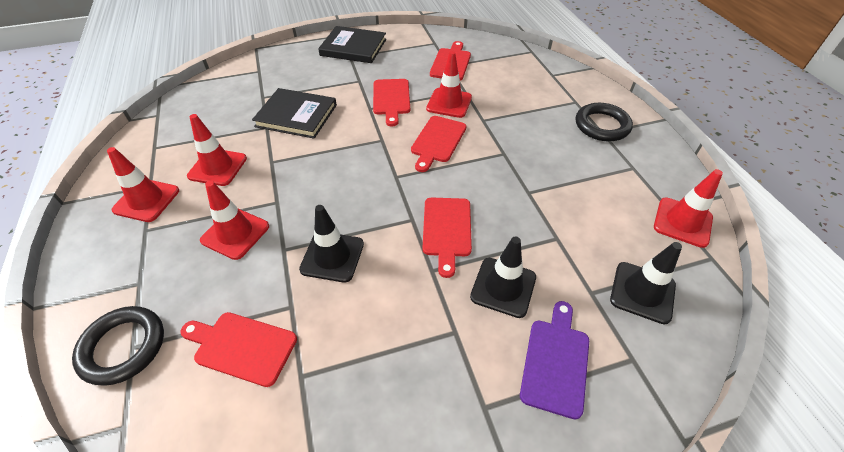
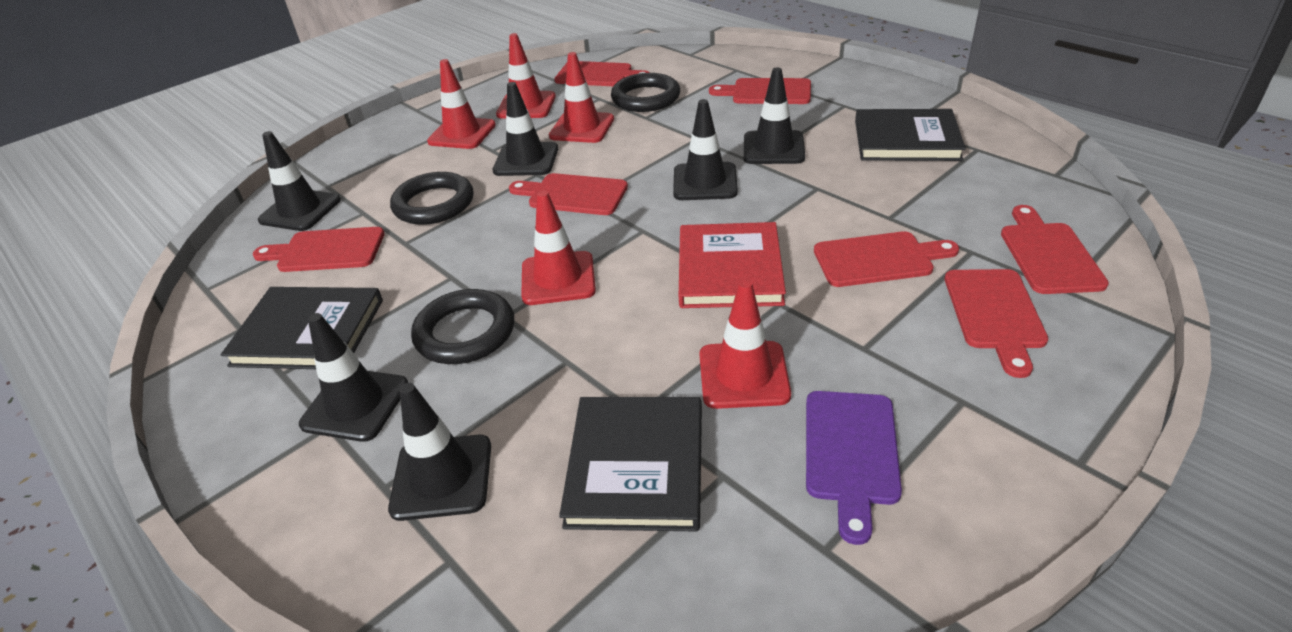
black book: 2 -> 3
black ring: 2 -> 3
black traffic cone: 3 -> 6
red book: 0 -> 1
red cutting board: 5 -> 7

